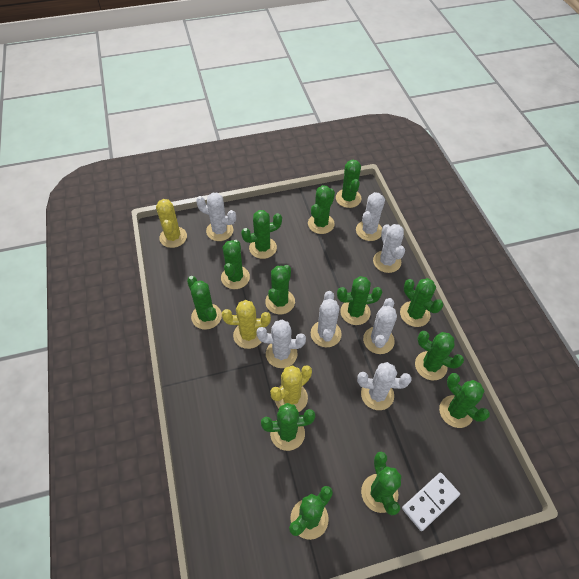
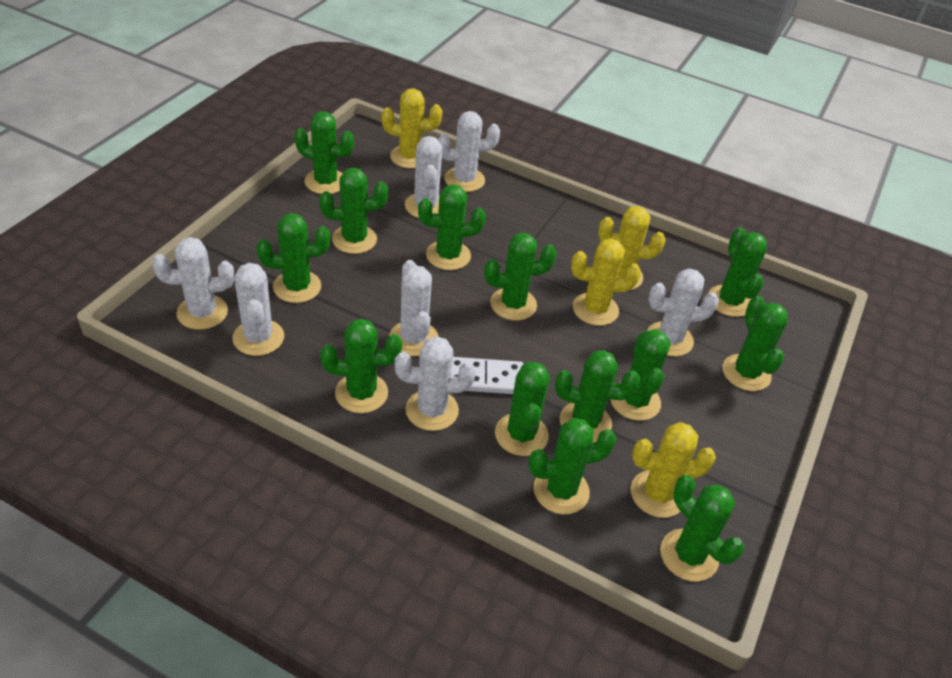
yellow cactus: 3 -> 4

